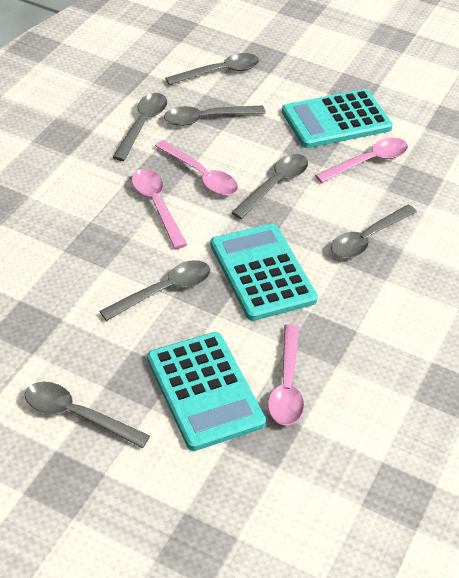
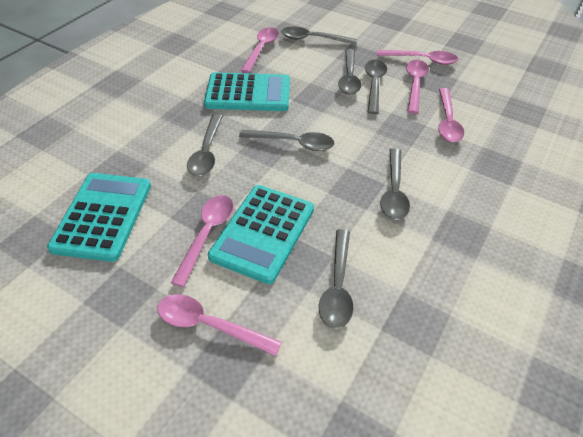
pink spoon: 4 -> 6

